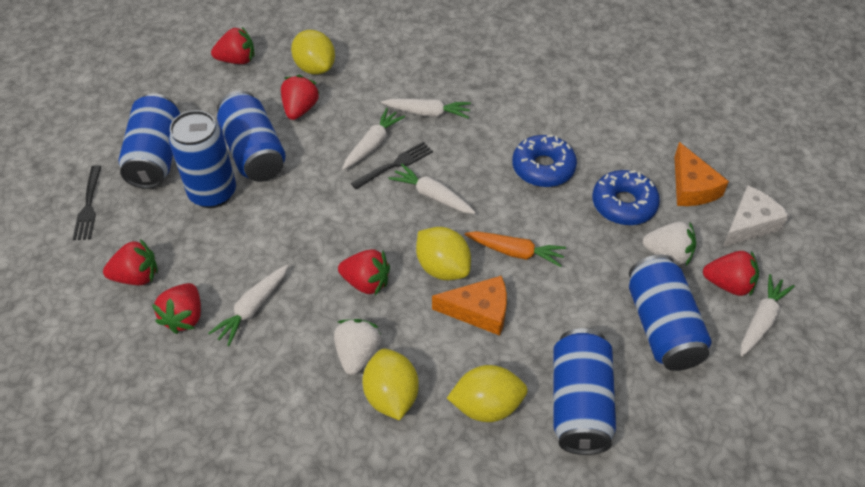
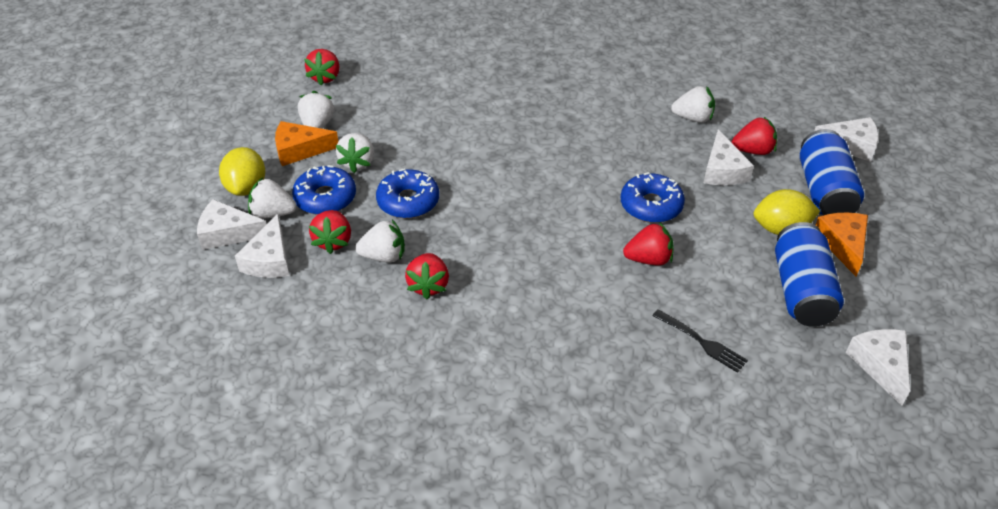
black fork: 2 -> 1
blue can: 5 -> 2
blue donut: 2 -> 3
orange carrot: 1 -> 0
red strawberry: 6 -> 5
white carrot: 5 -> 0
white cheese: 1 -> 5
white strawberry: 2 -> 5
yellow lemon: 4 -> 2

